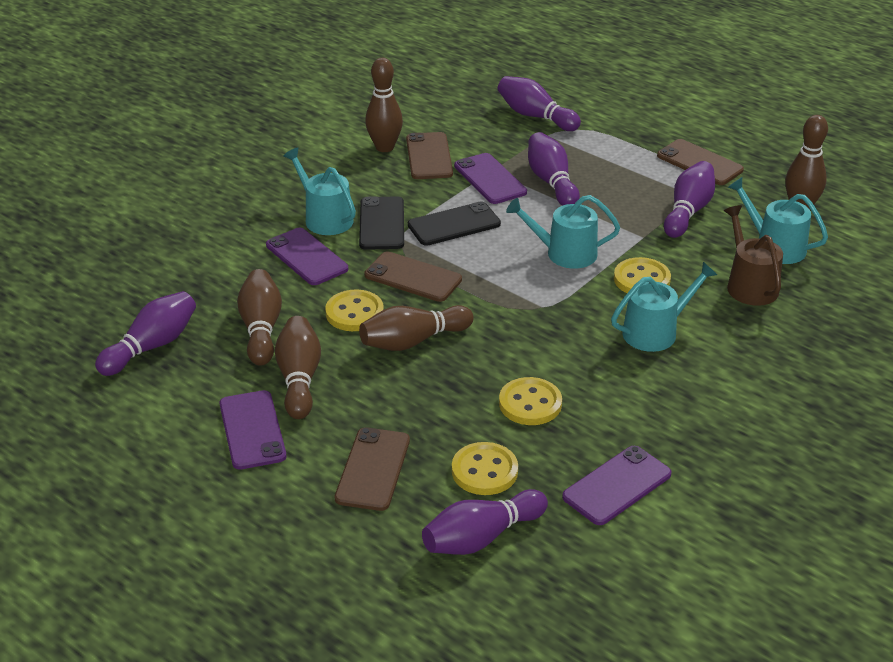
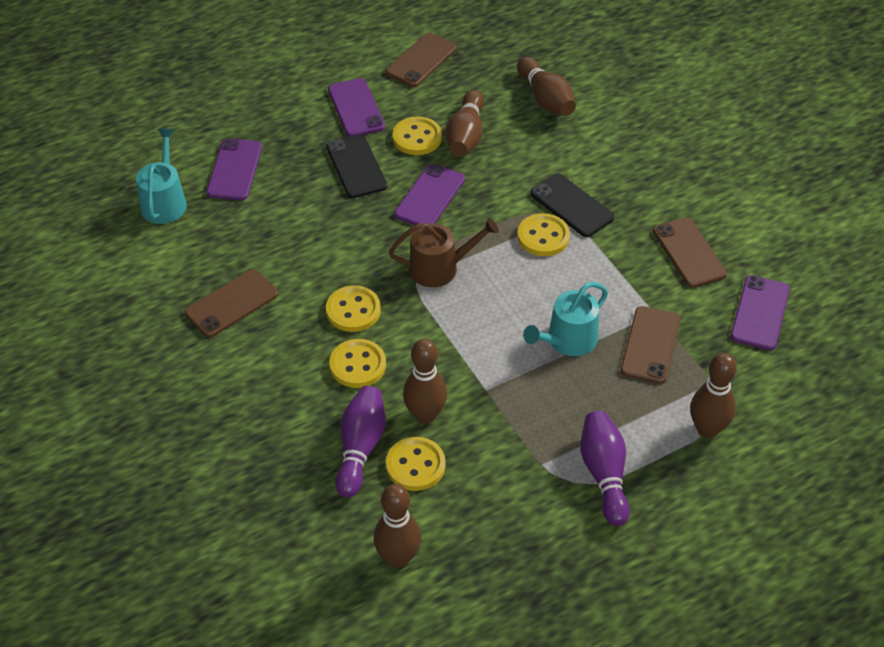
purple bowling pin: 5 -> 2
turquoise watering can: 4 -> 2
yellow button: 4 -> 5

